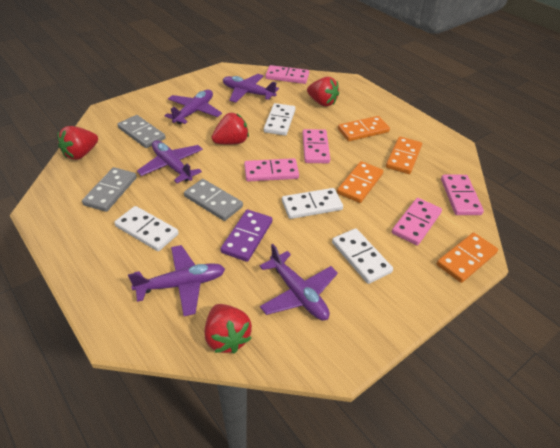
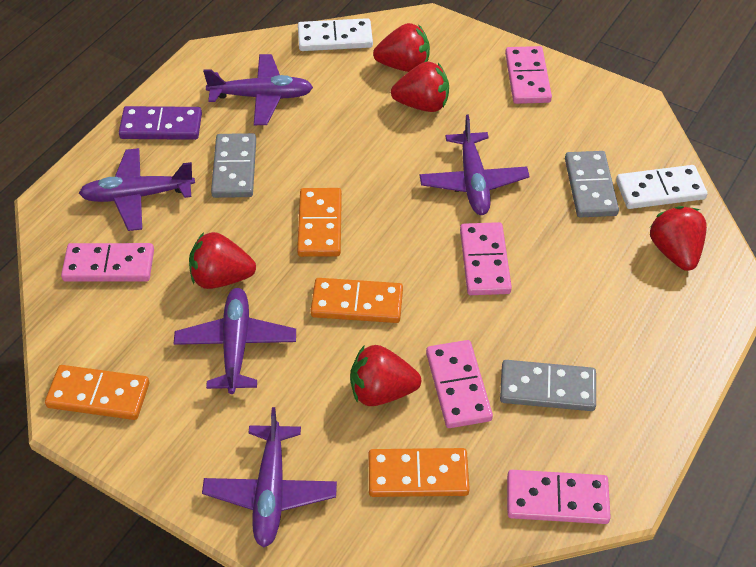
red strawberry: 4 -> 5
white domino: 4 -> 2

